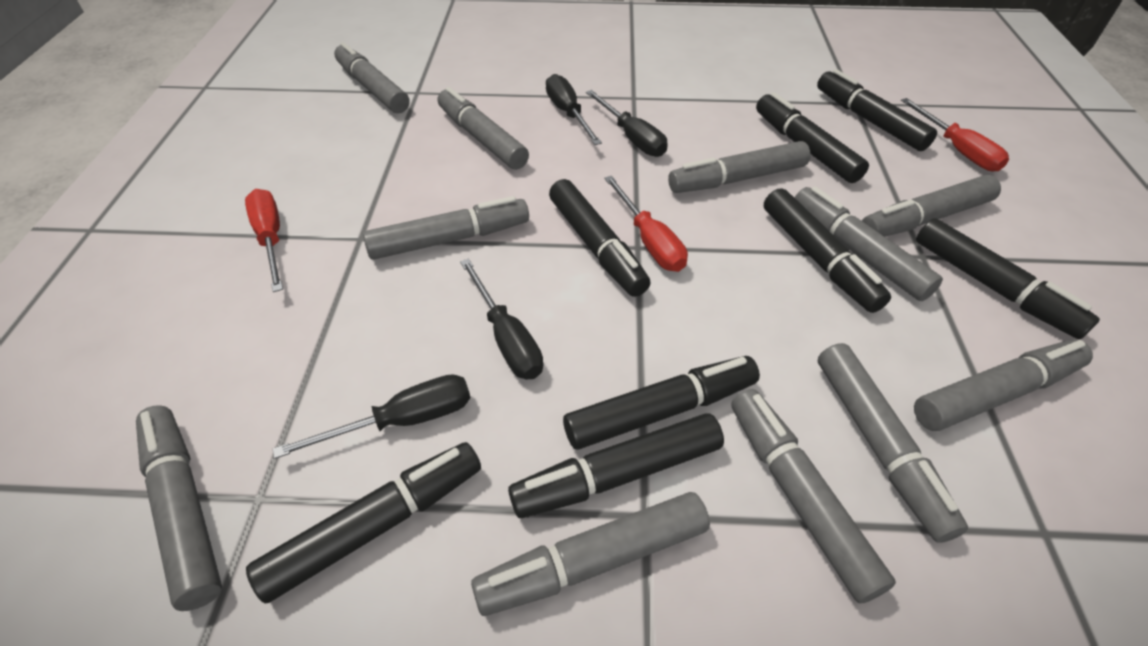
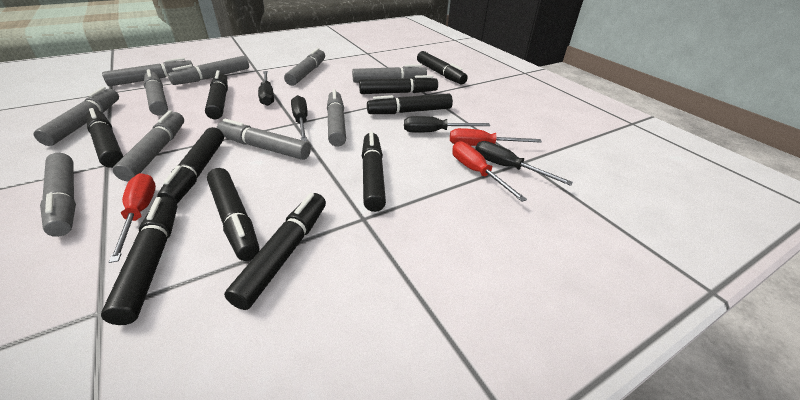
black marker: 8 -> 10
grey marker: 11 -> 10

